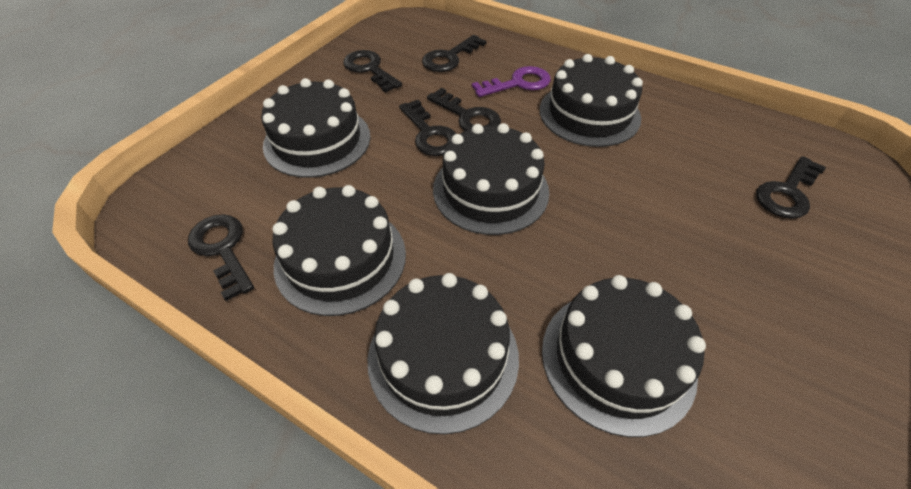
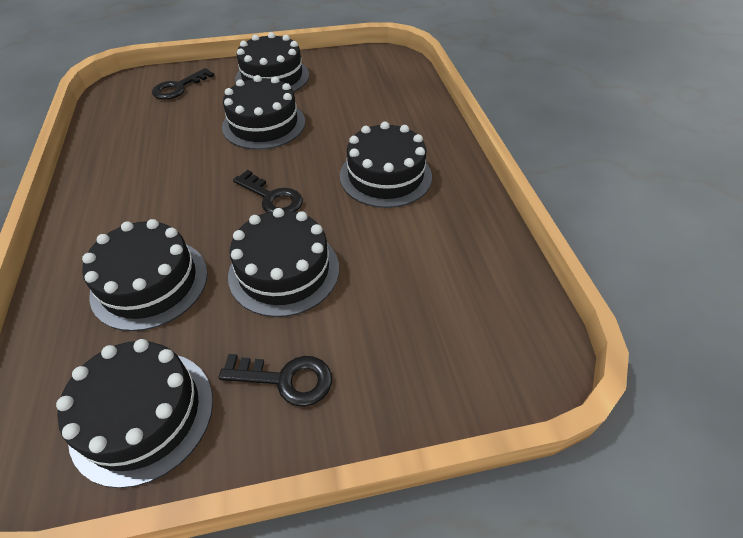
black key: 6 -> 3
purple key: 1 -> 0

